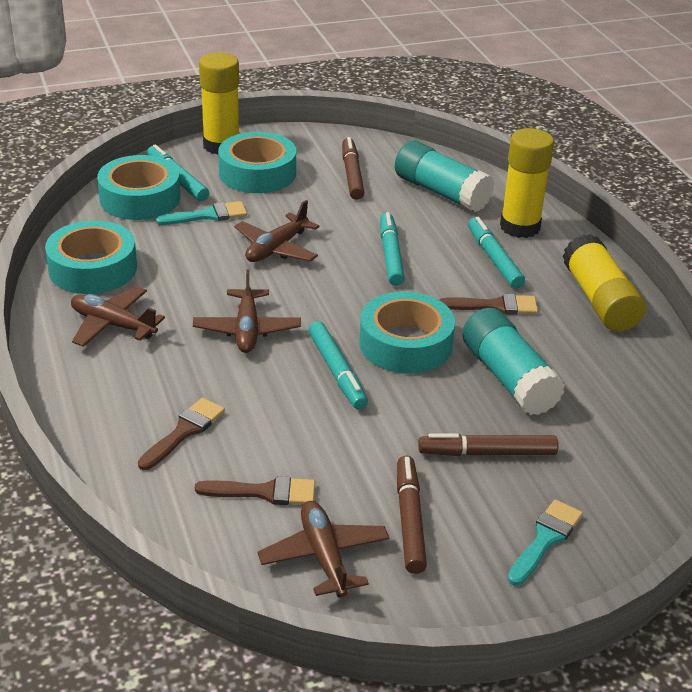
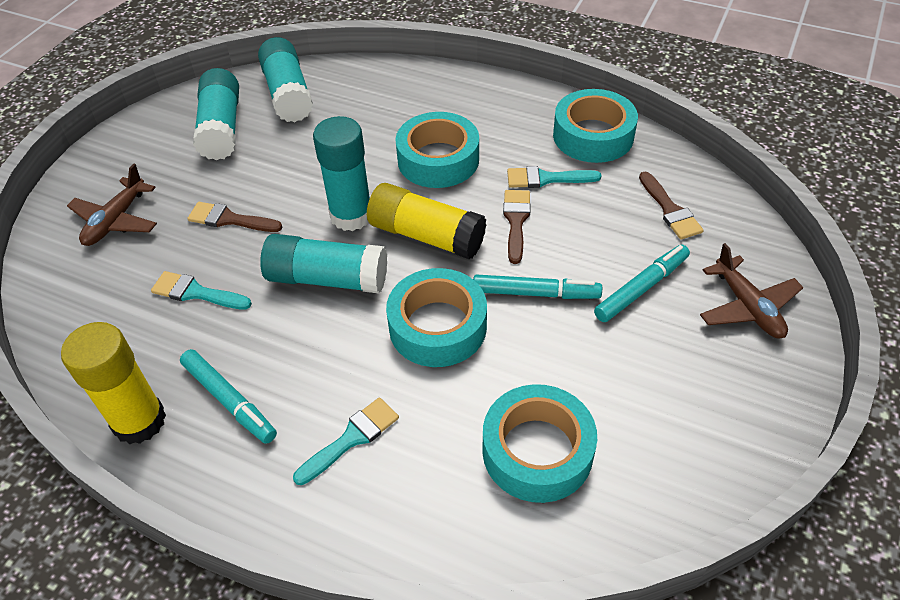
brown marker: 3 -> 0
brown plane: 4 -> 2
turquoise brush: 2 -> 3
turquoise glue stick: 2 -> 4
turquoise marker: 4 -> 3
yellow glue stick: 3 -> 2

